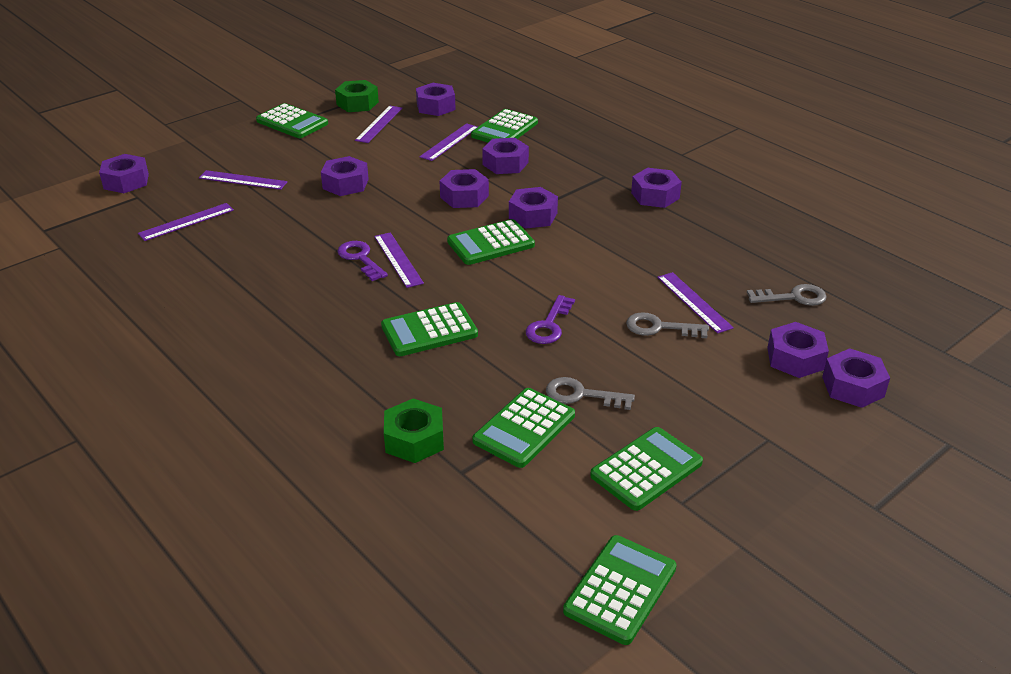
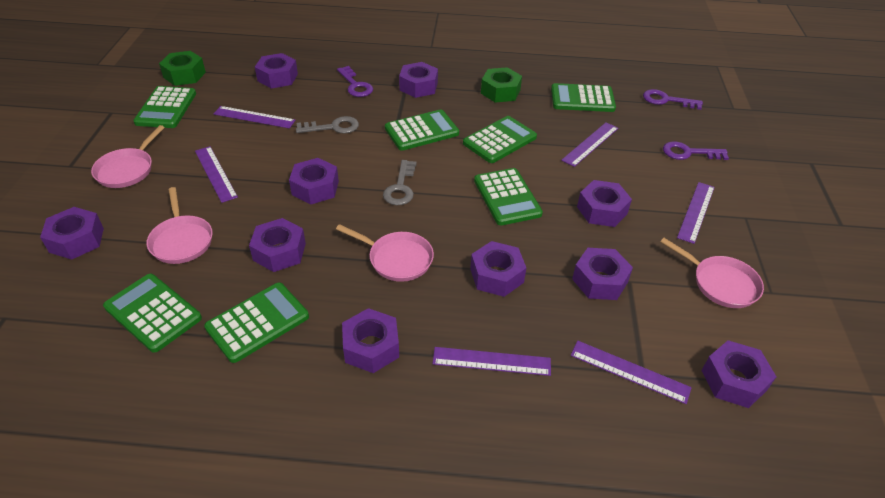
grey key: 3 -> 2
pink pan: 0 -> 4
purple key: 2 -> 3
purple nut: 9 -> 10

